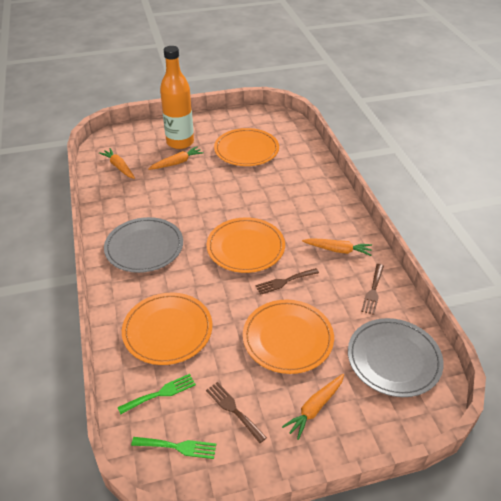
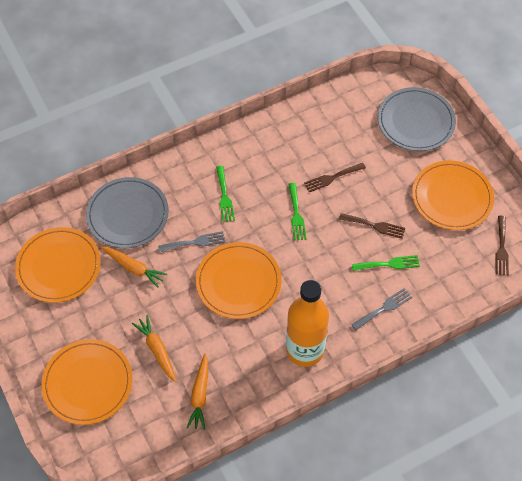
green fork: 2 -> 3
grey fork: 0 -> 2
orange carrot: 4 -> 3

